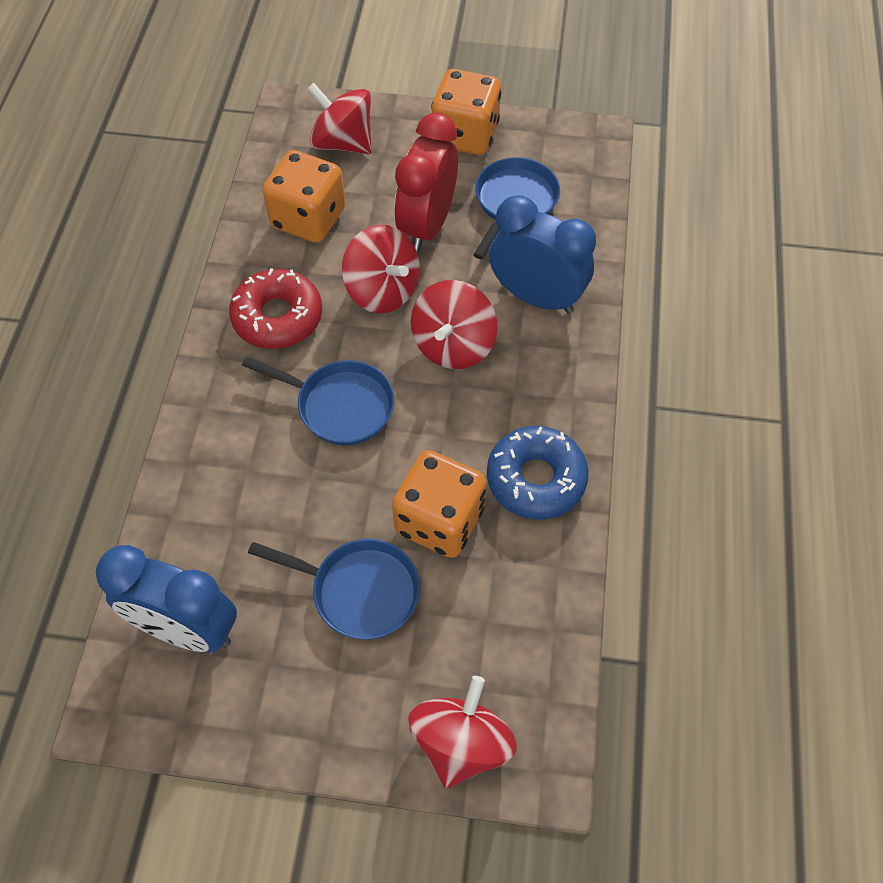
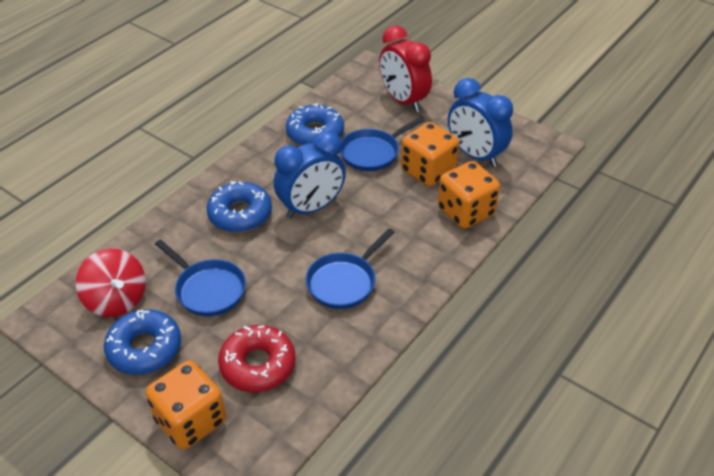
blue donut: 1 -> 3
red spinning top: 4 -> 1

